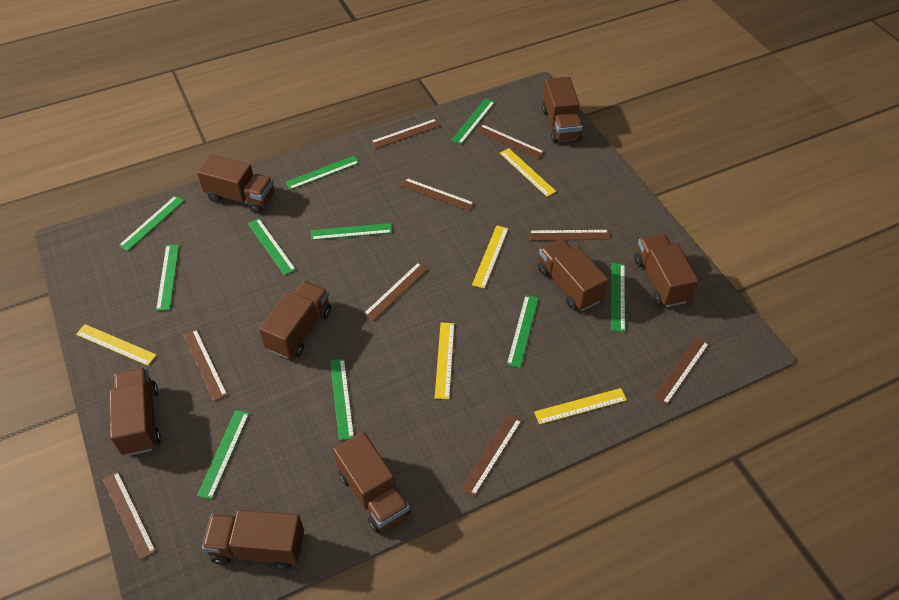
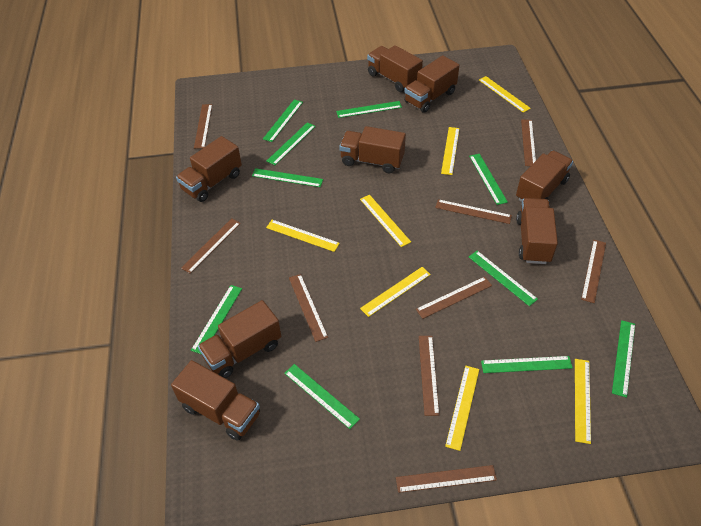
yellow ruler: 5 -> 7

